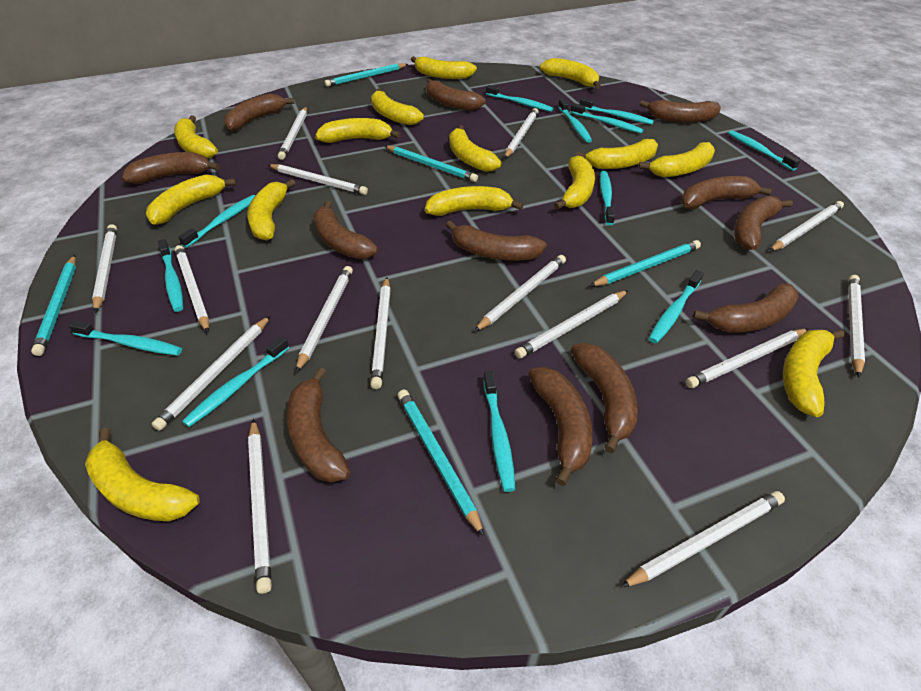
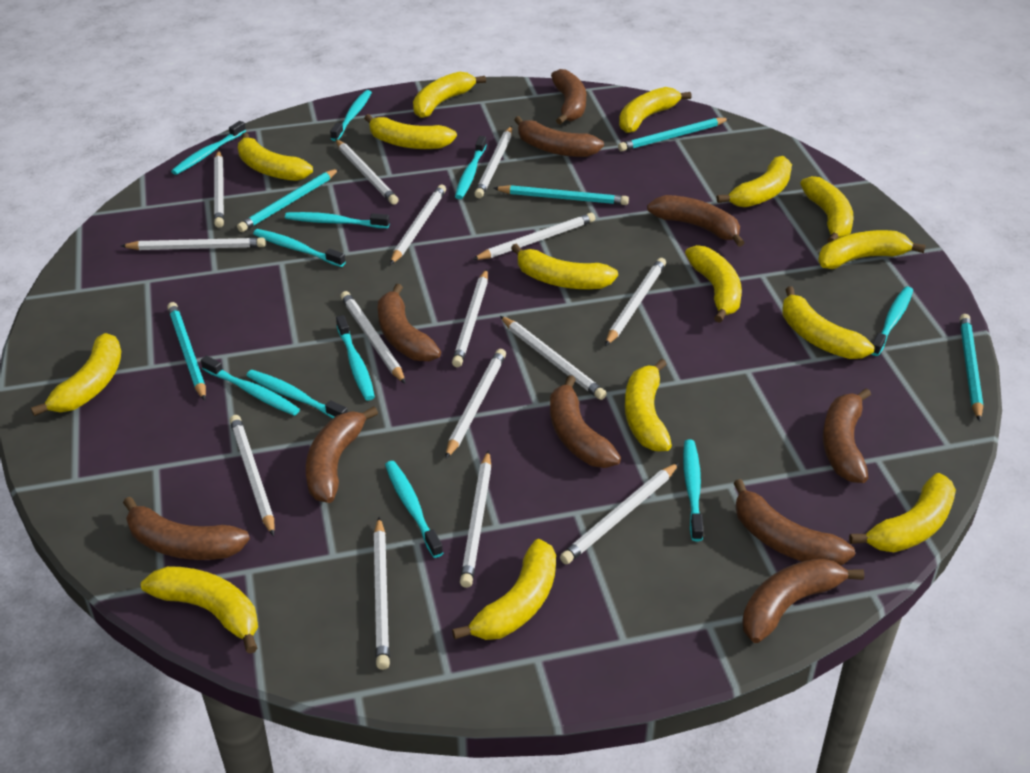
brown banana: 12 -> 10
turquoise toothbrush: 12 -> 11
yellow banana: 14 -> 15

